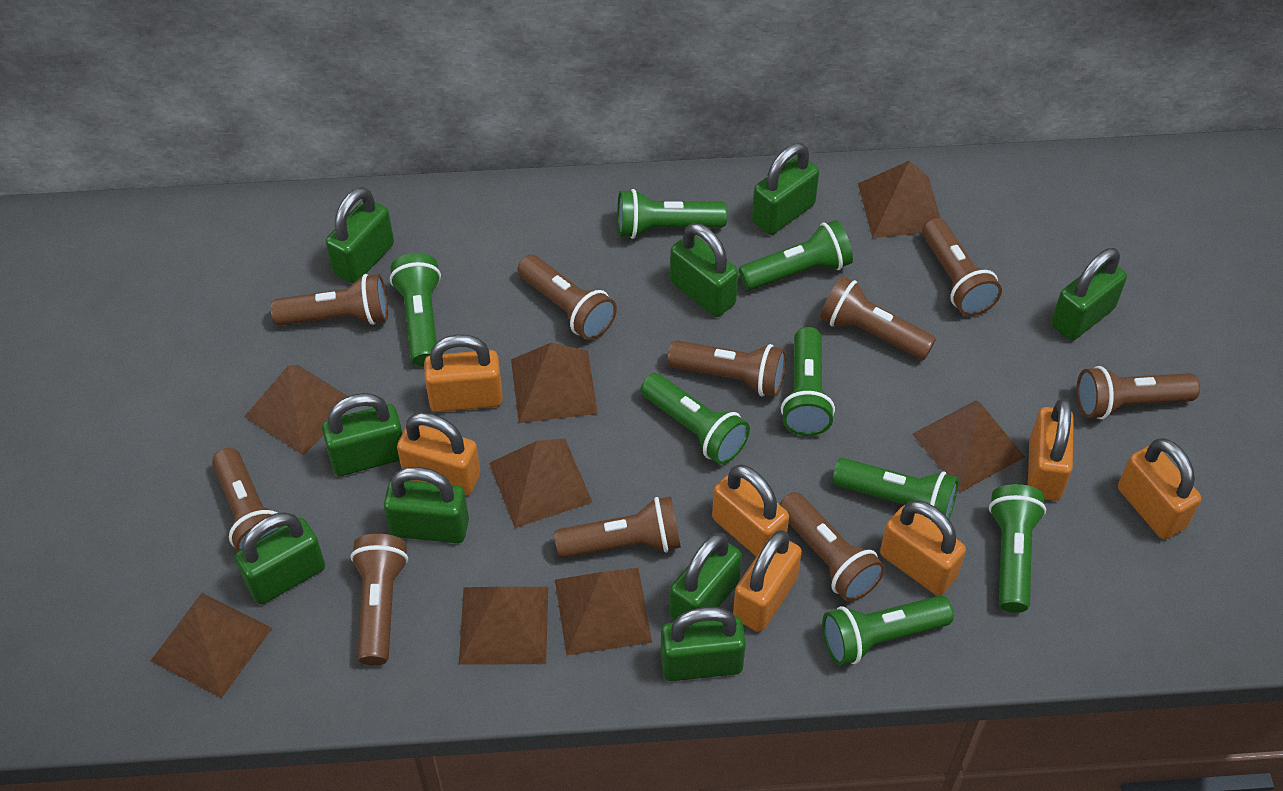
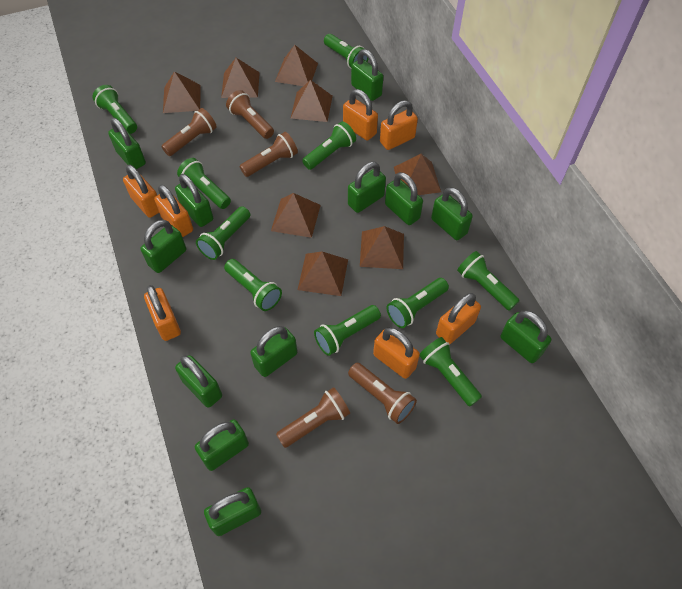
brown flashlight: 10 -> 5
green flashlight: 8 -> 10
green padlock: 9 -> 12

